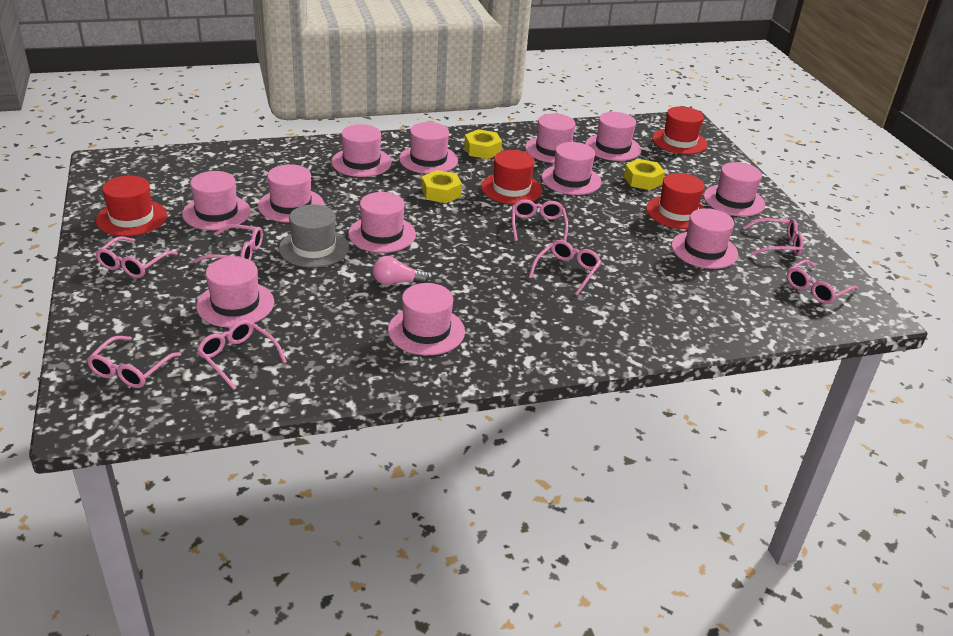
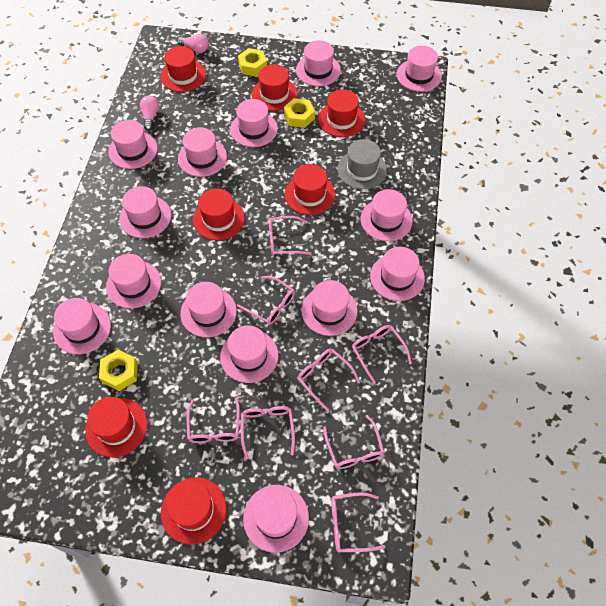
pink hat: 12 -> 14
pink light bulb: 1 -> 2
red hat: 4 -> 7

